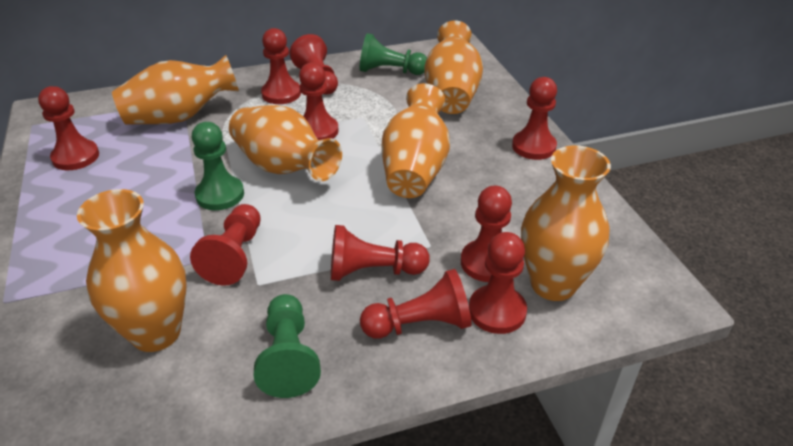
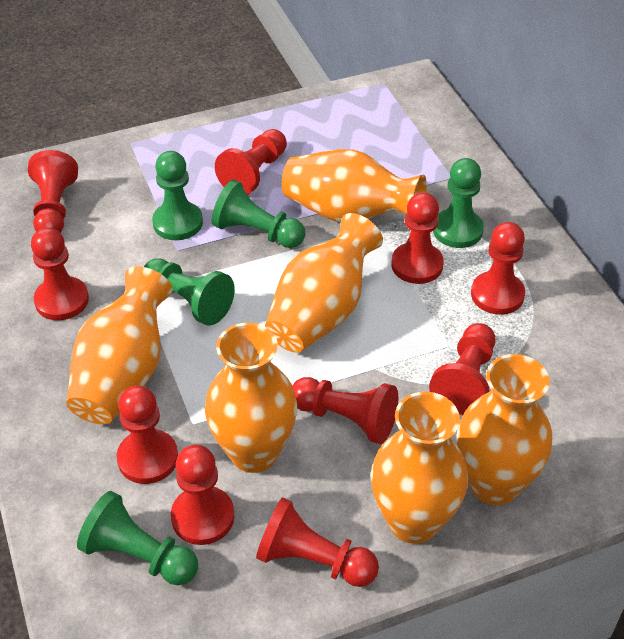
green pawn: 3 -> 5

